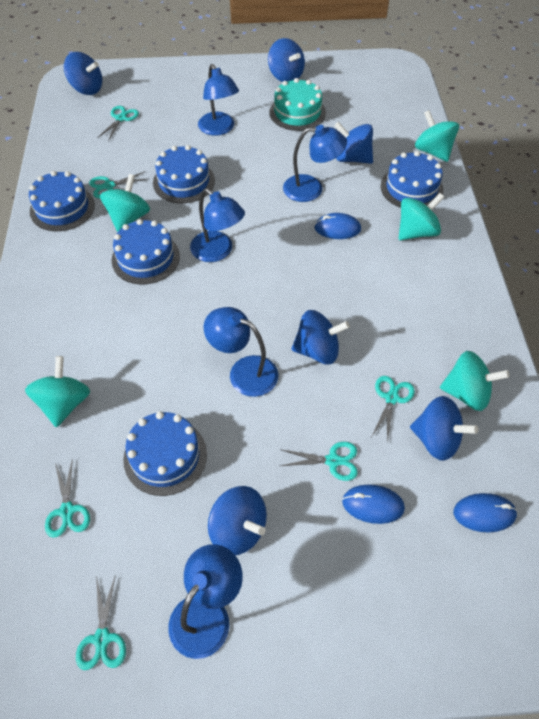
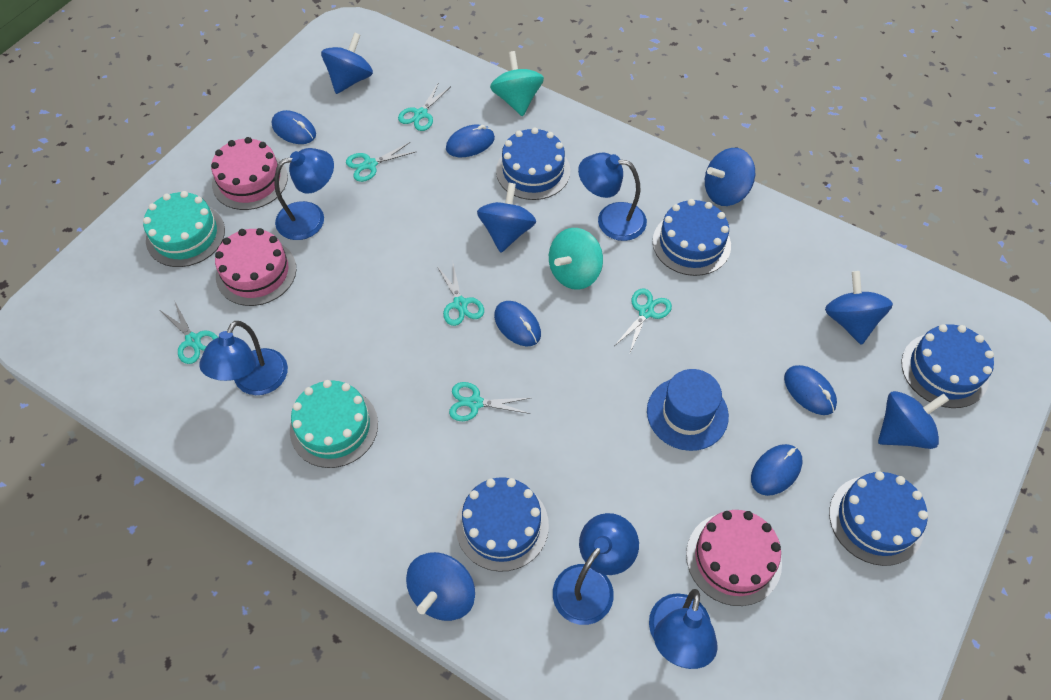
blue hat: 0 -> 1
blue mouse: 3 -> 5
pink cake: 0 -> 3
turquoise cake: 1 -> 2
turquoise spinning top: 5 -> 2

